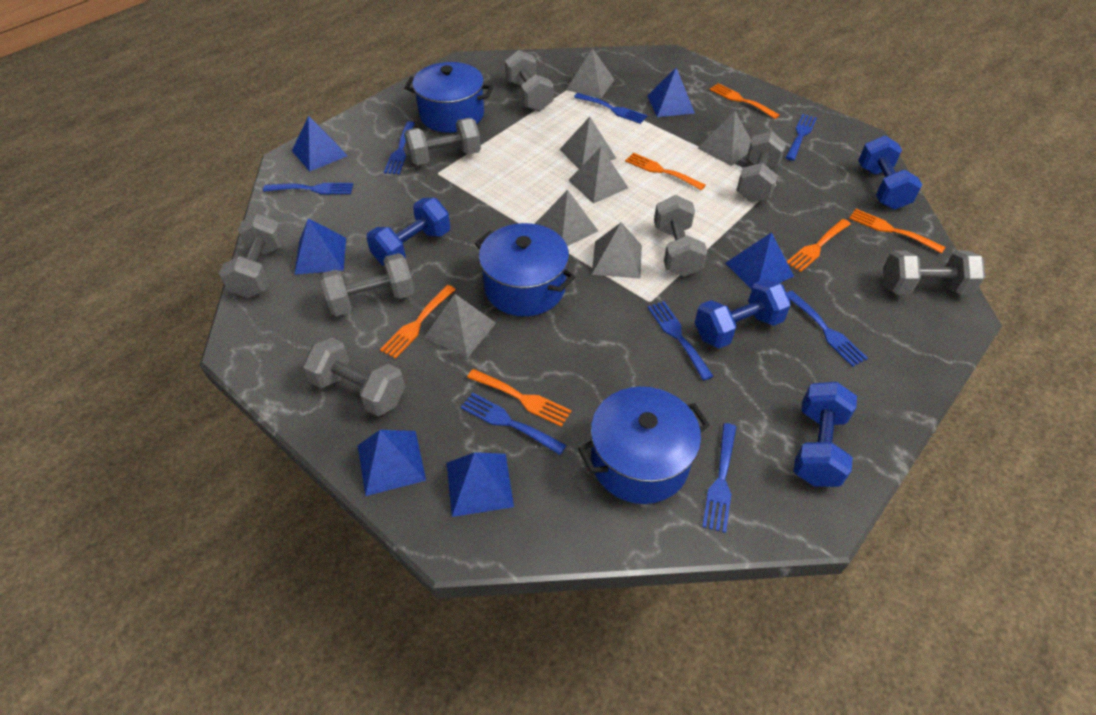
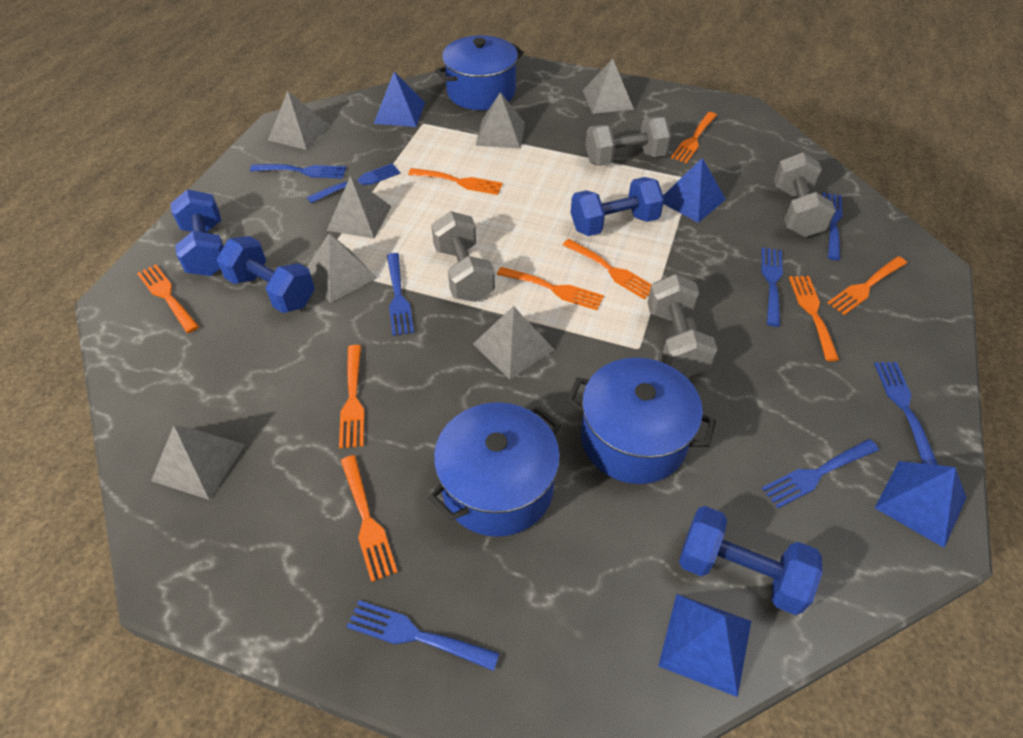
blue pyramid: 6 -> 4
grey dumbbell: 8 -> 4
orange fork: 6 -> 9

